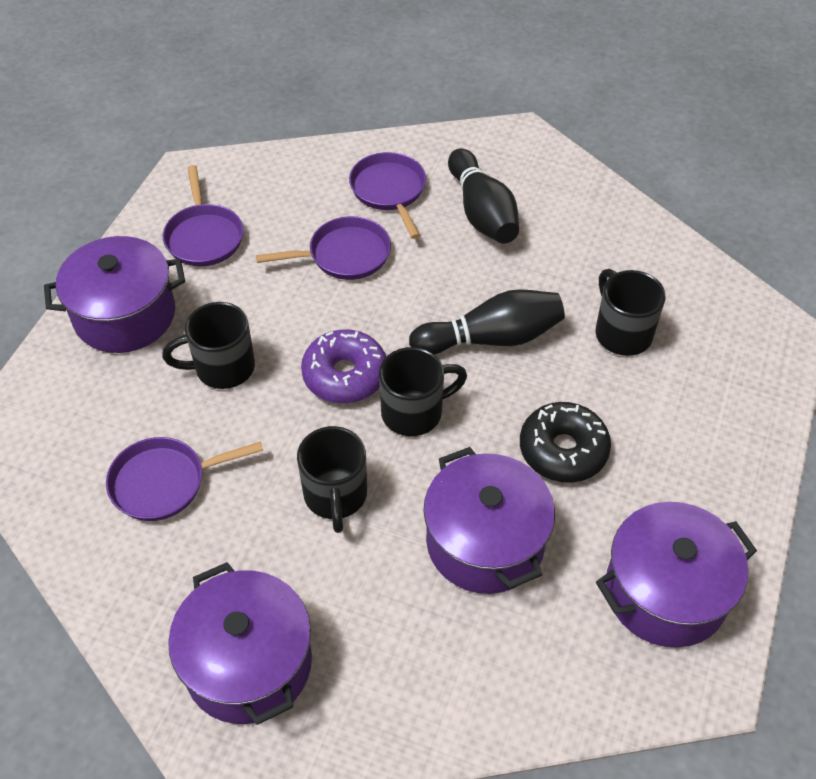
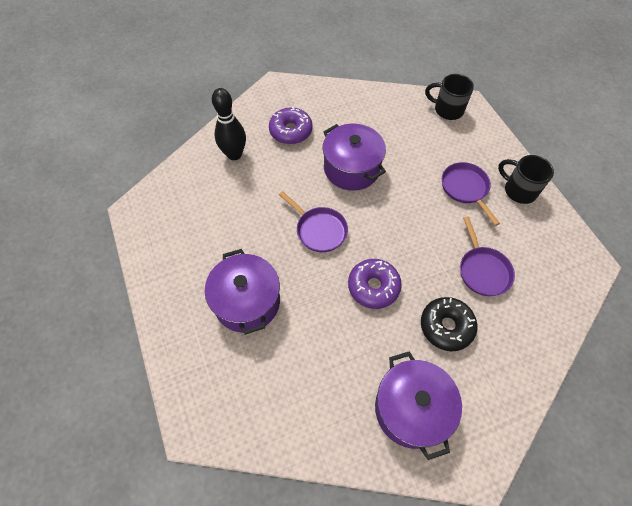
black bowling pin: 2 -> 1
black mug: 4 -> 2
purple donut: 1 -> 2
purple pan: 4 -> 3
purple pot: 4 -> 3

